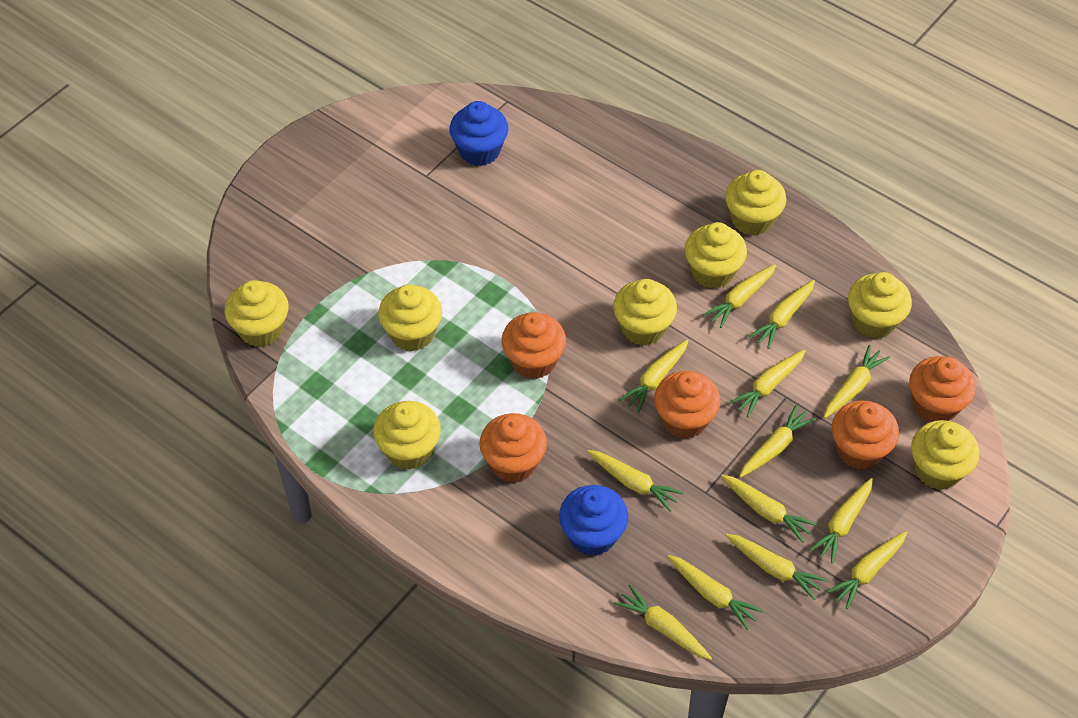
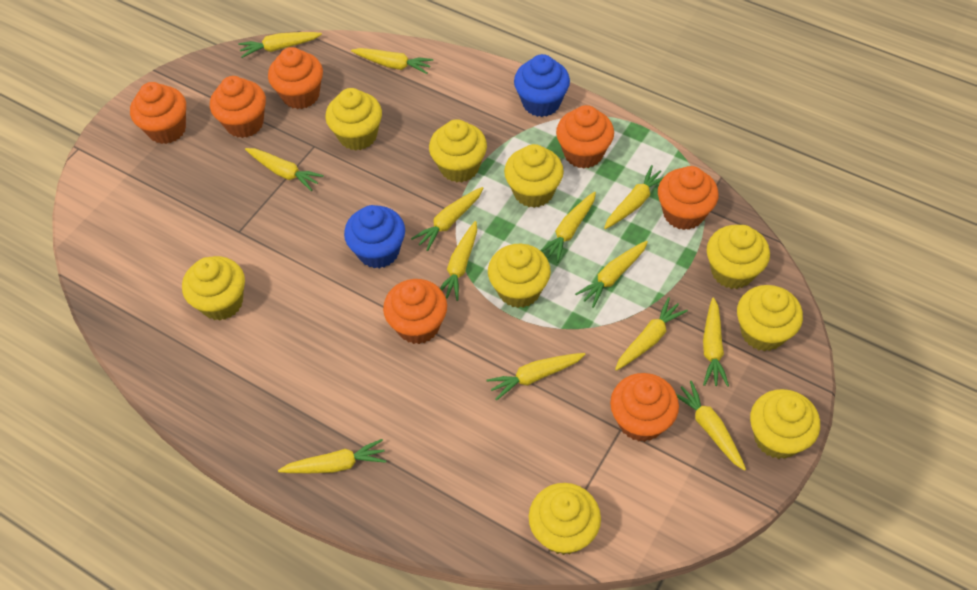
orange cupcake: 5 -> 7
yellow cupcake: 8 -> 9

